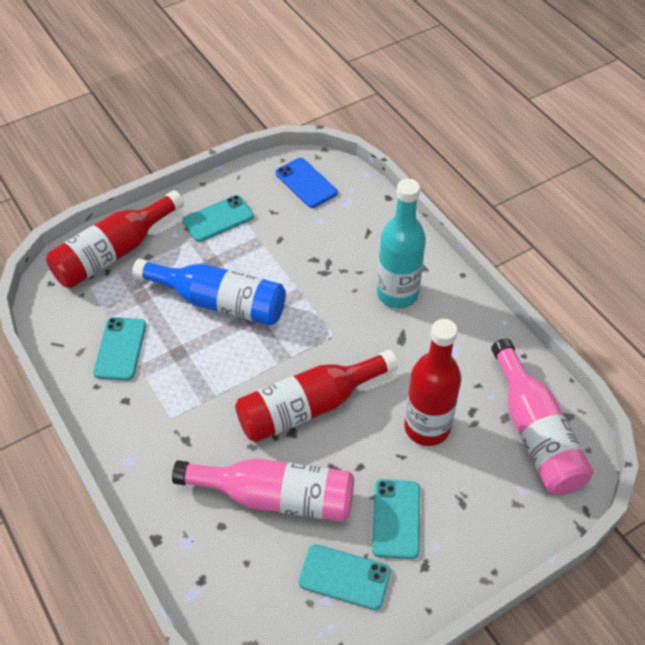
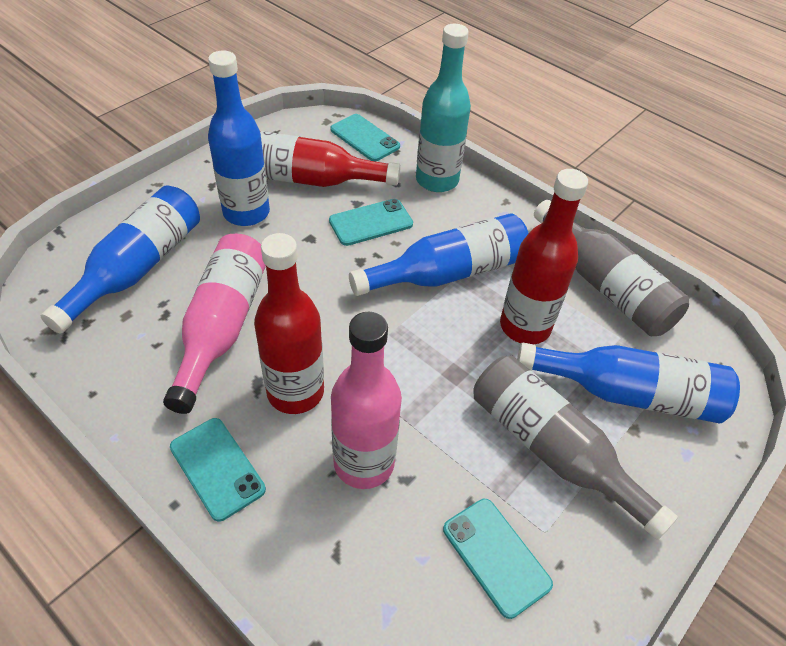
blue bottle: 1 -> 4
blue phone: 1 -> 0
grey bottle: 0 -> 2

